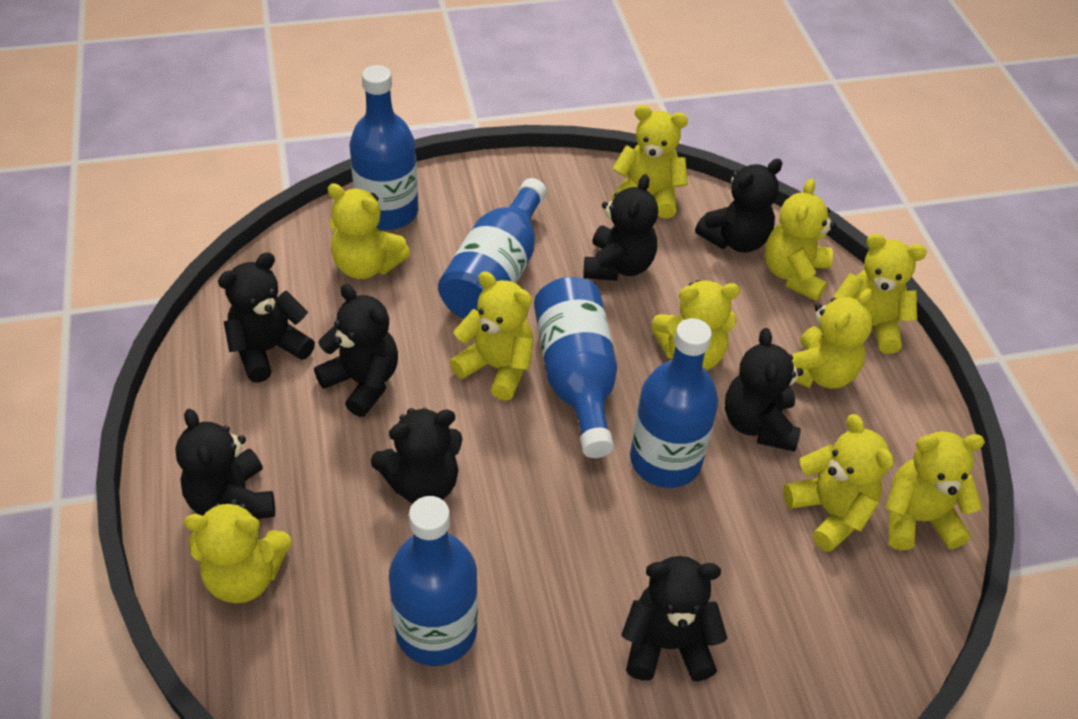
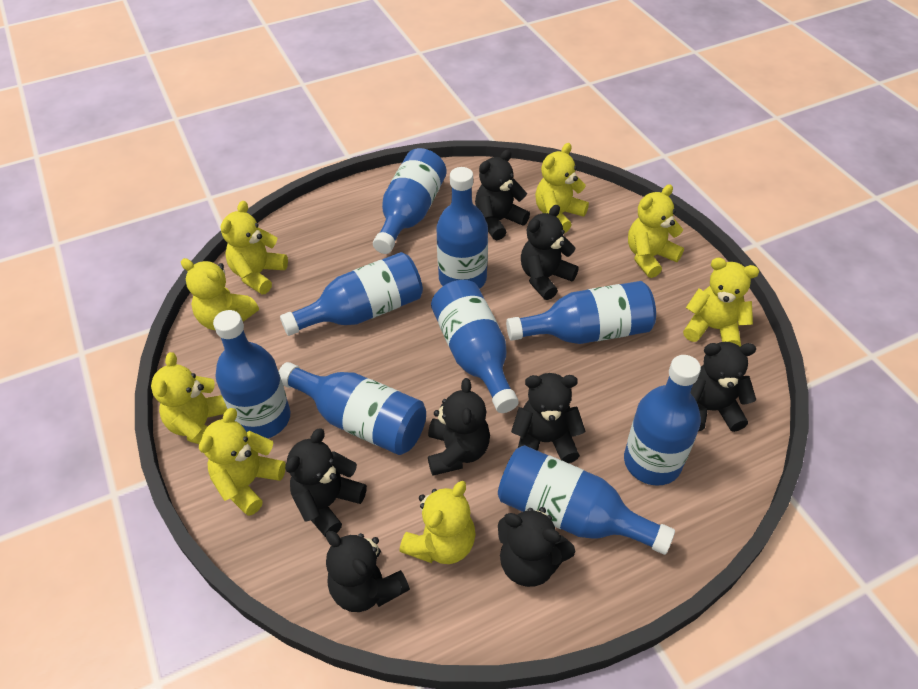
blue bottle: 5 -> 9
yellow teddy bear: 10 -> 8

